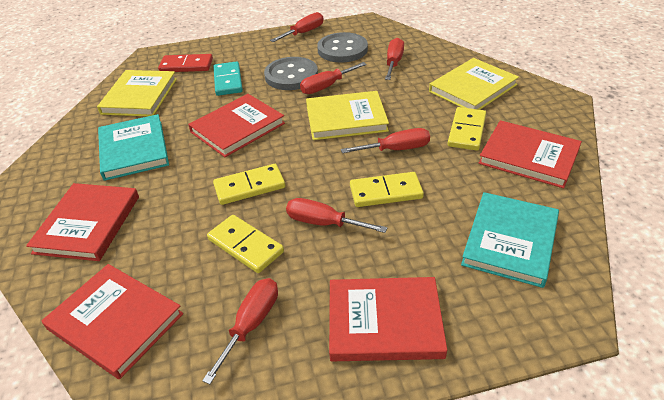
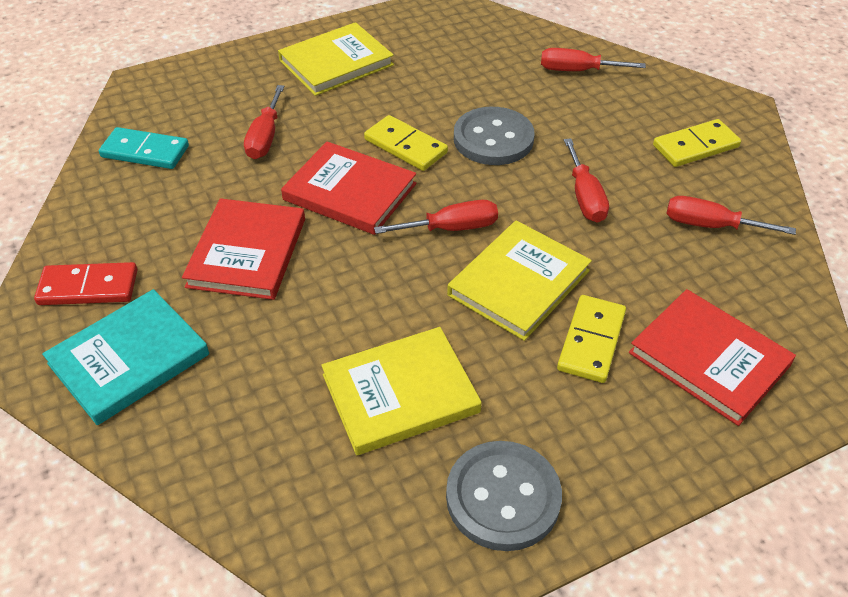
red book: 5 -> 3
red screwdriver: 6 -> 5
turquoise book: 2 -> 1
yellow domino: 4 -> 3

